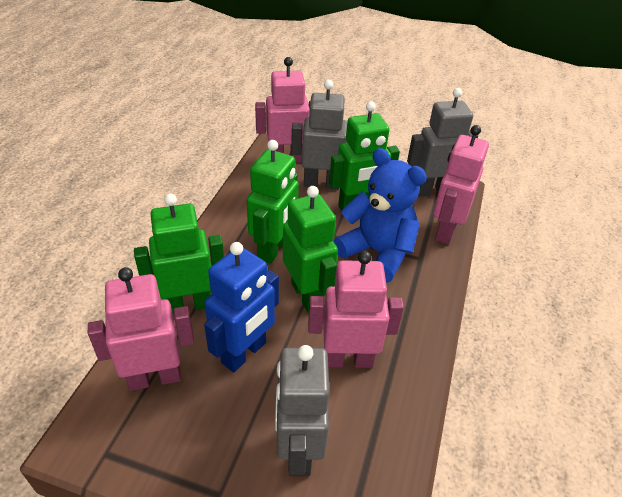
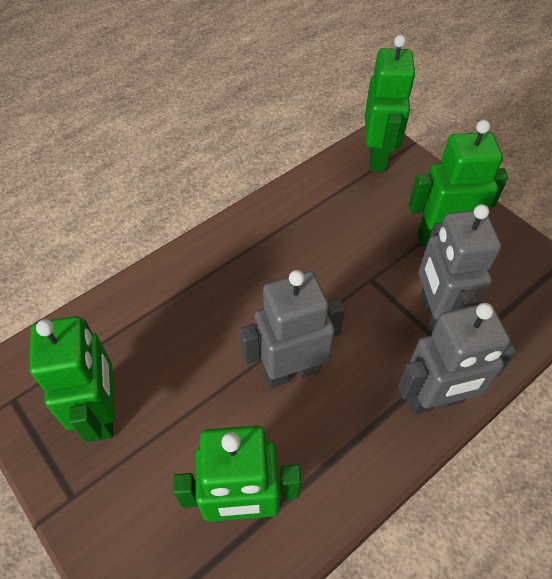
blue robot: 1 -> 0
blue teddy bear: 1 -> 0
pink robot: 4 -> 0

